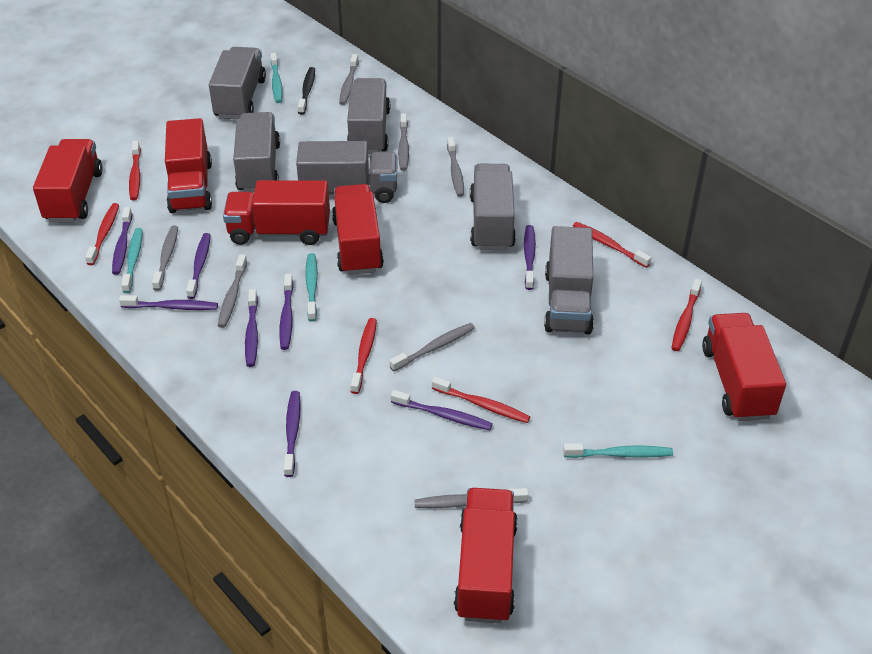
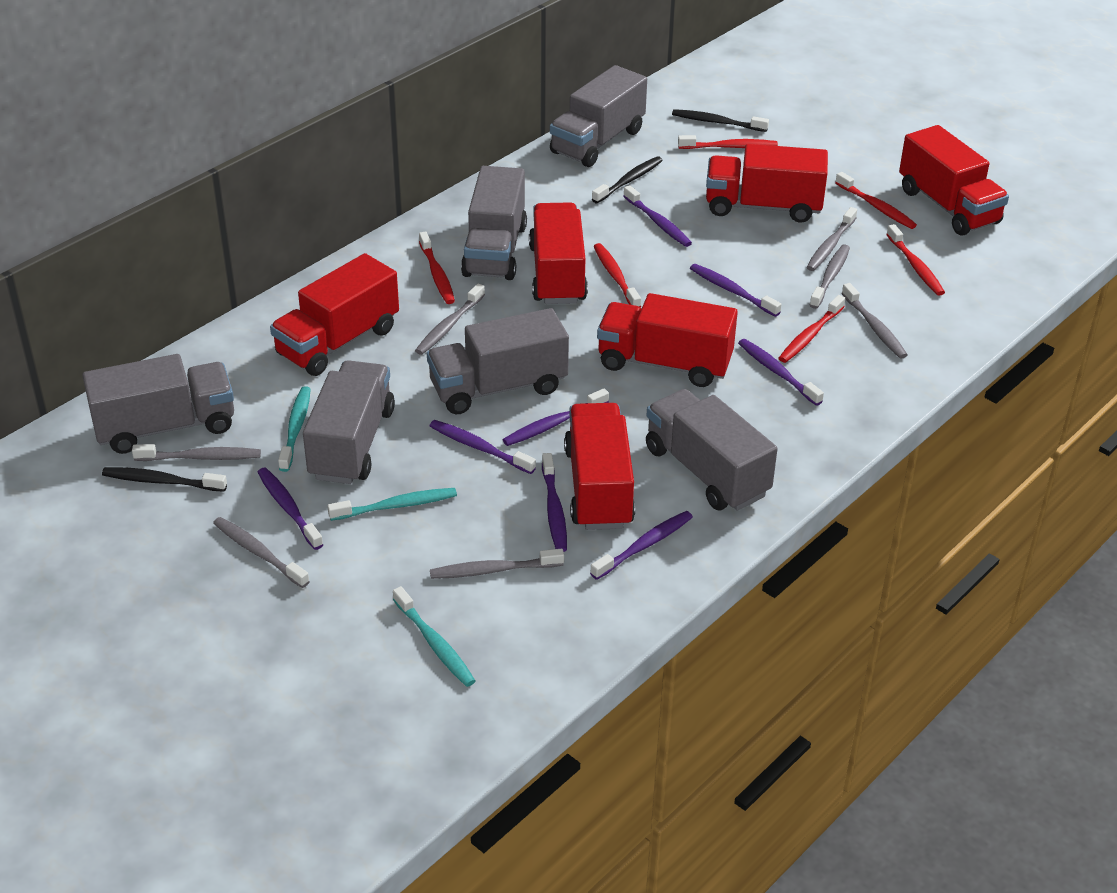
black toothbrush: 1 -> 3
turquoise toothbrush: 4 -> 3

